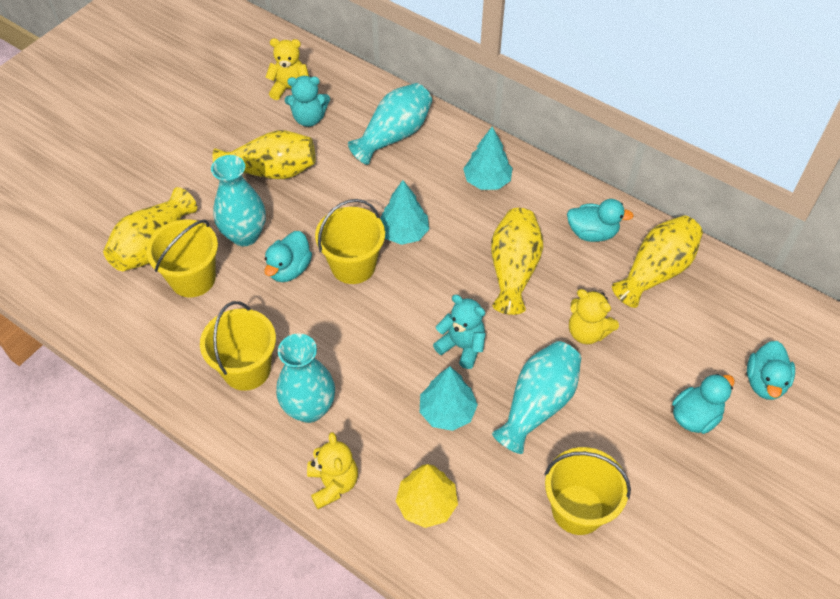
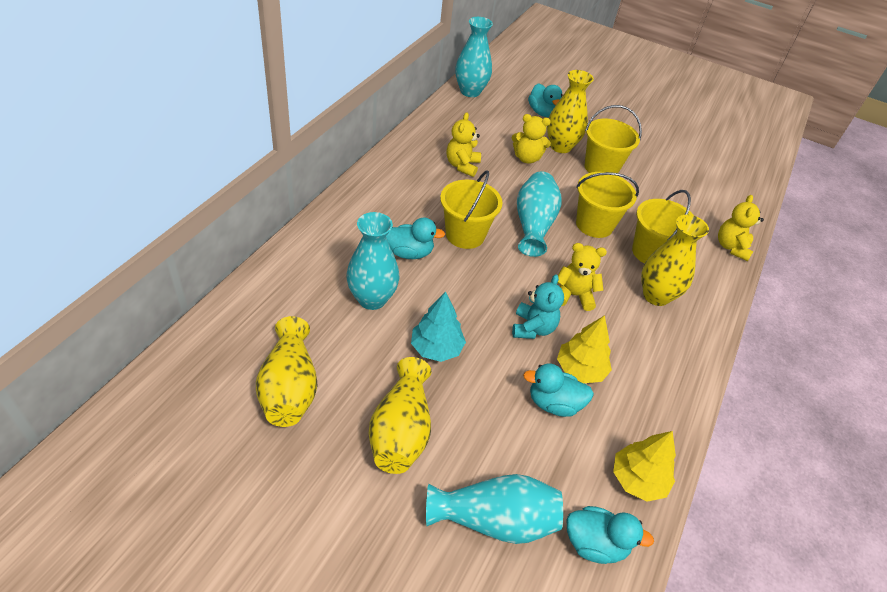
turquoise teddy bear: 2 -> 1
turquoise tree: 3 -> 1
yellow teddy bear: 3 -> 4
yellow tree: 1 -> 2

